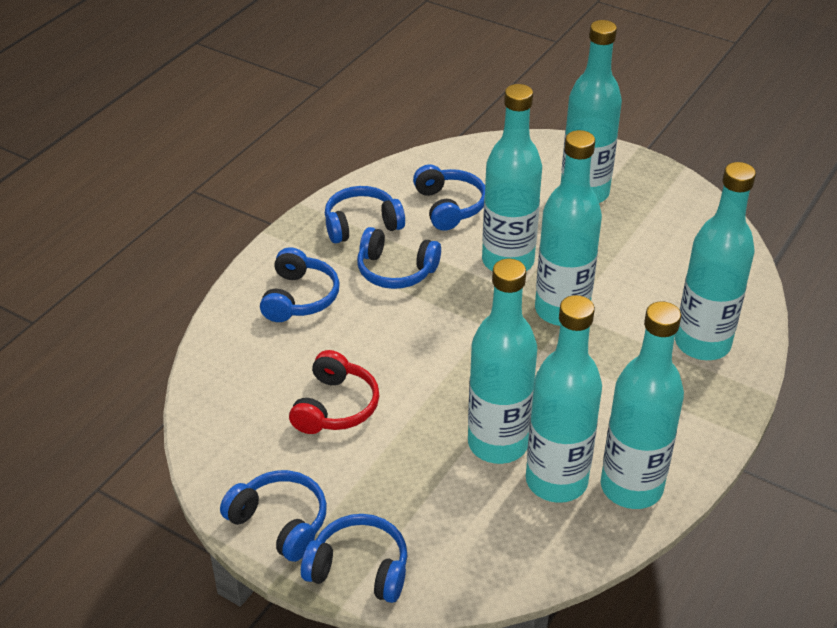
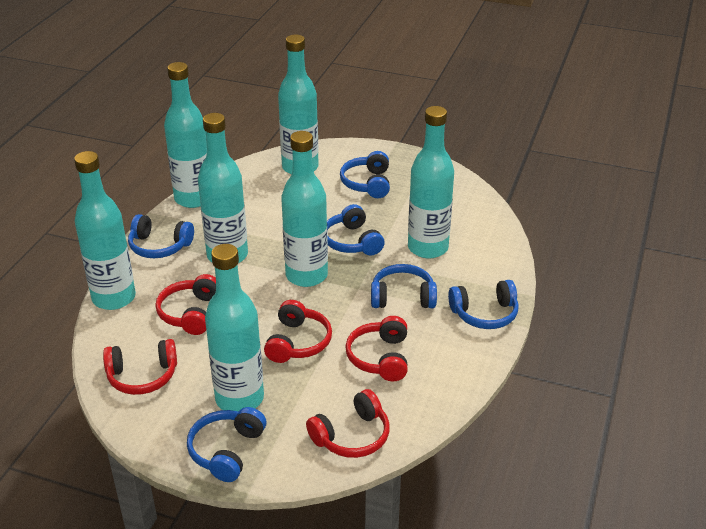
red headphones: 1 -> 5

